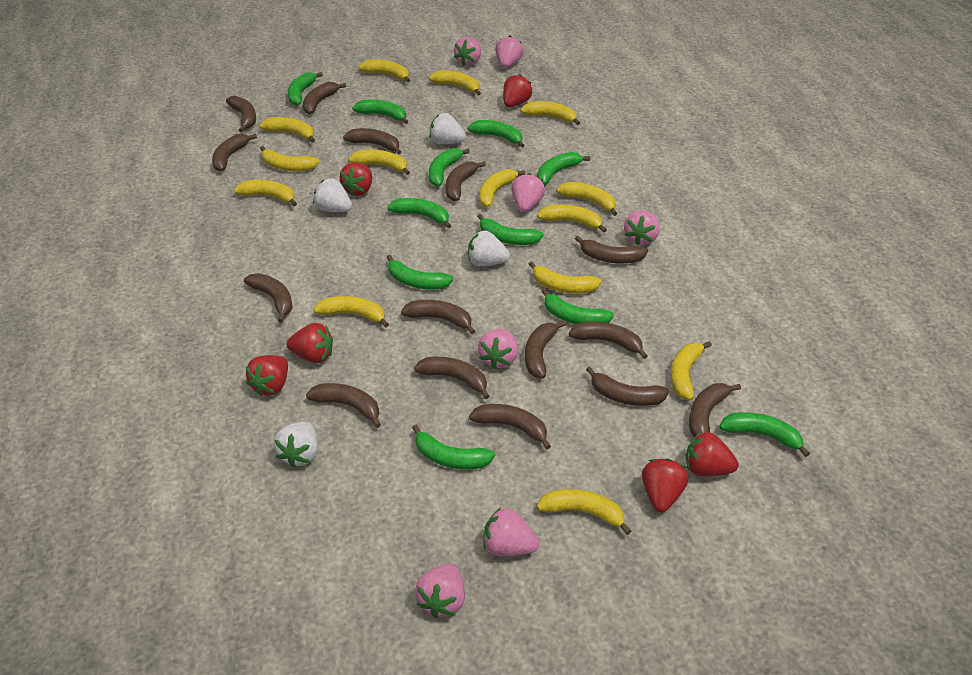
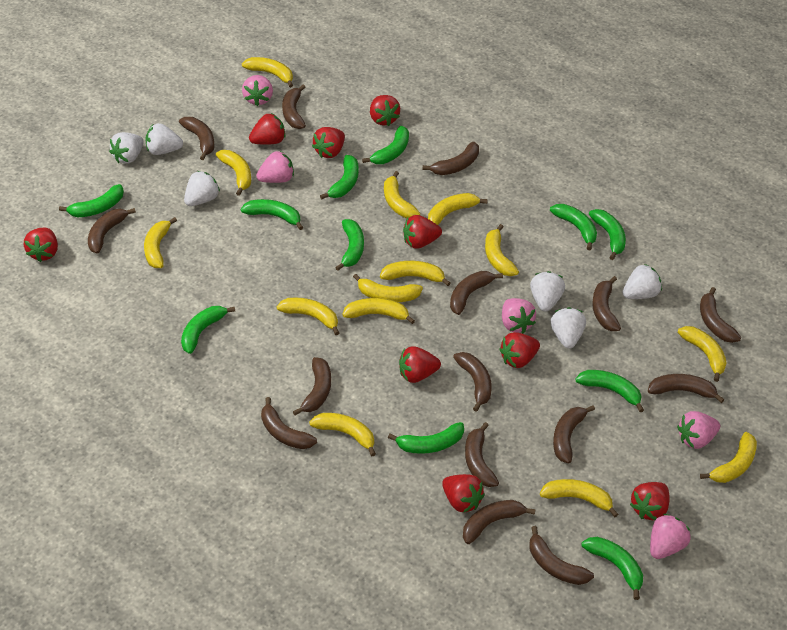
pink strawberry: 7 -> 5
red strawberry: 6 -> 9
white strawberry: 4 -> 6

